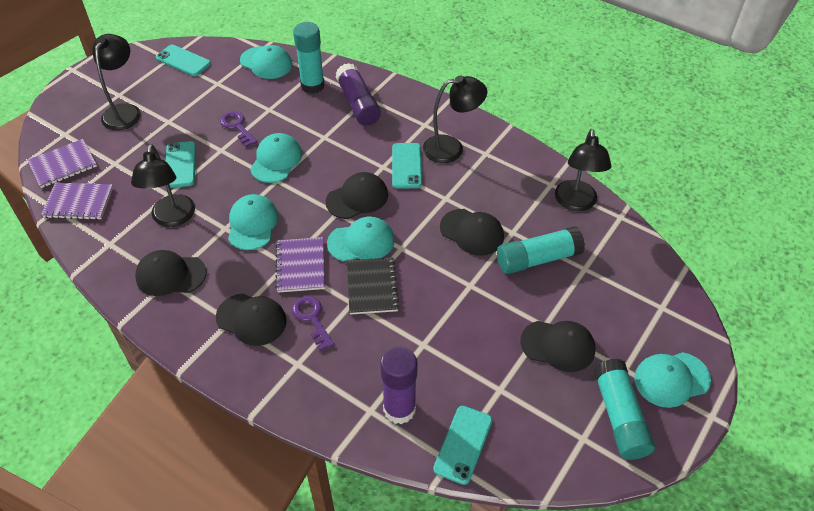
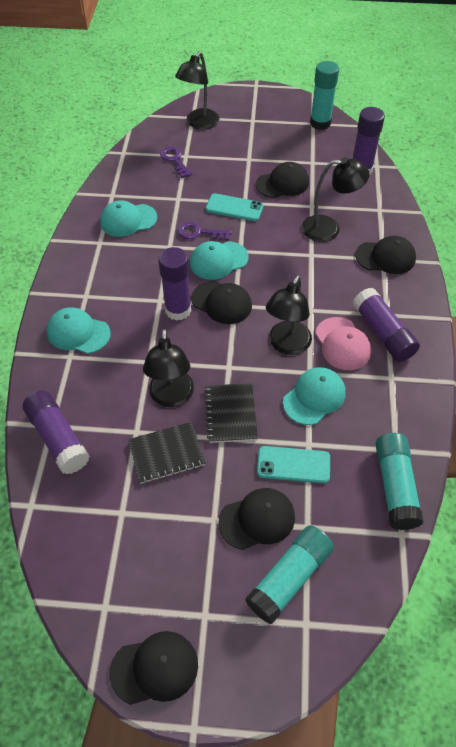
black notebook: 1 -> 2
pink cap: 0 -> 1
purple glue stick: 2 -> 4
purple notebook: 3 -> 0
turquoise cap: 5 -> 4
turquoise phone: 4 -> 2

